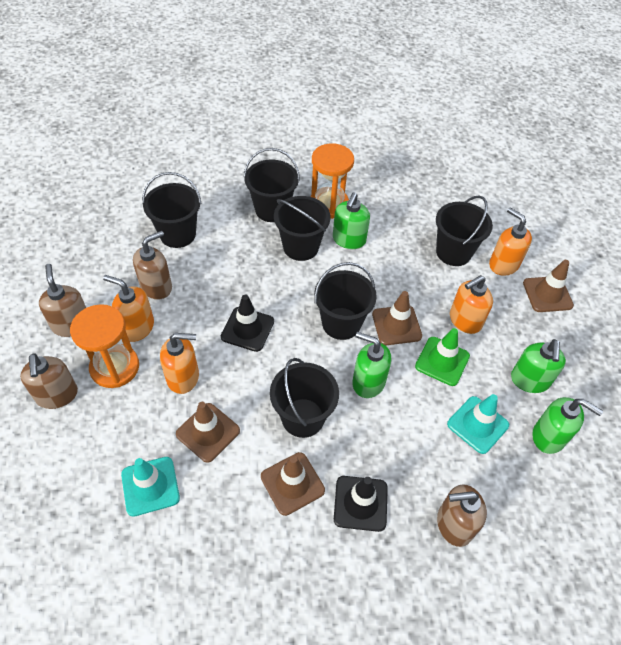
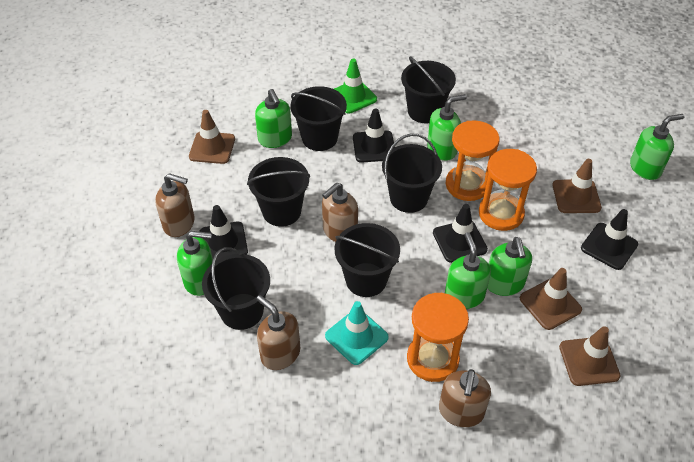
black traffic cone: 2 -> 4
green soap dispenser: 4 -> 6
orange hourglass: 2 -> 3
orange soap dispenser: 4 -> 0
turquoise traffic cone: 2 -> 1

